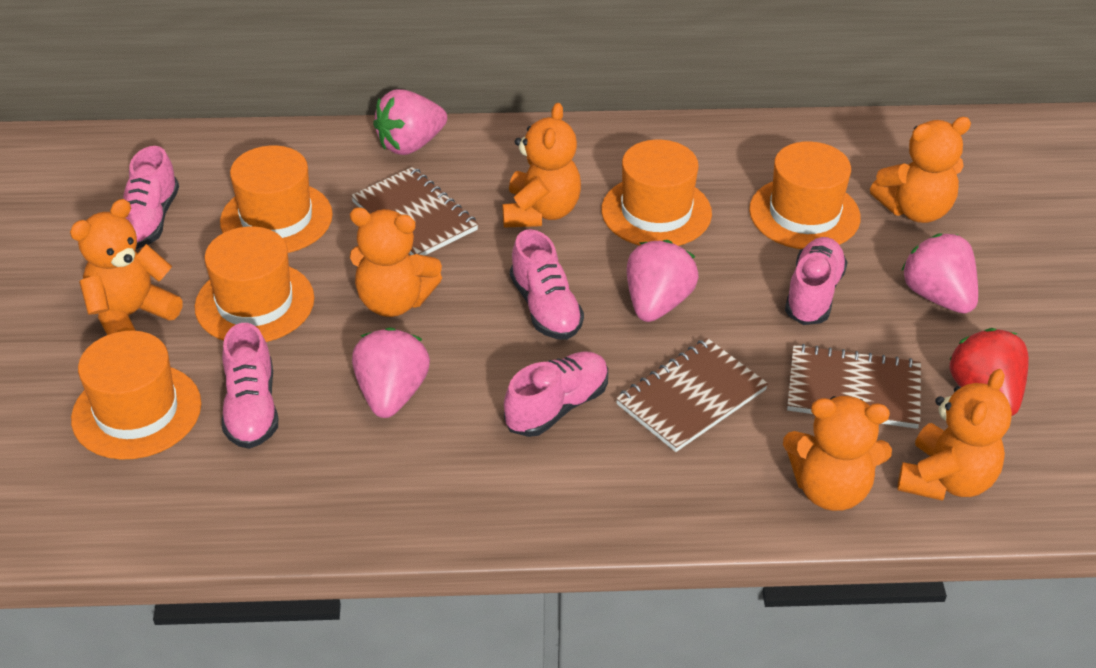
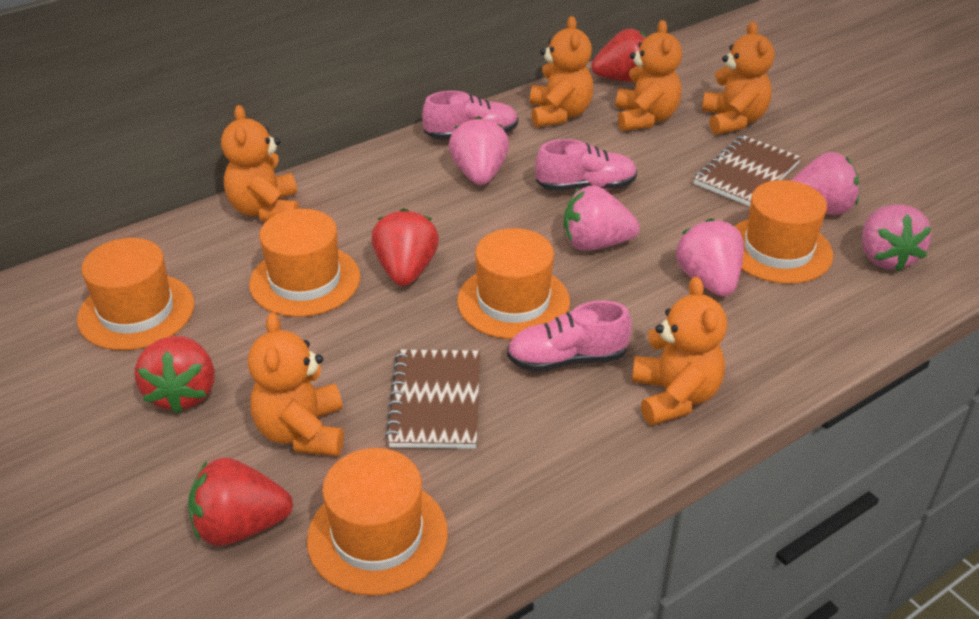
brown notebook: 3 -> 2
pink shoe: 5 -> 3
pink strawberry: 4 -> 5
red strawberry: 1 -> 4

